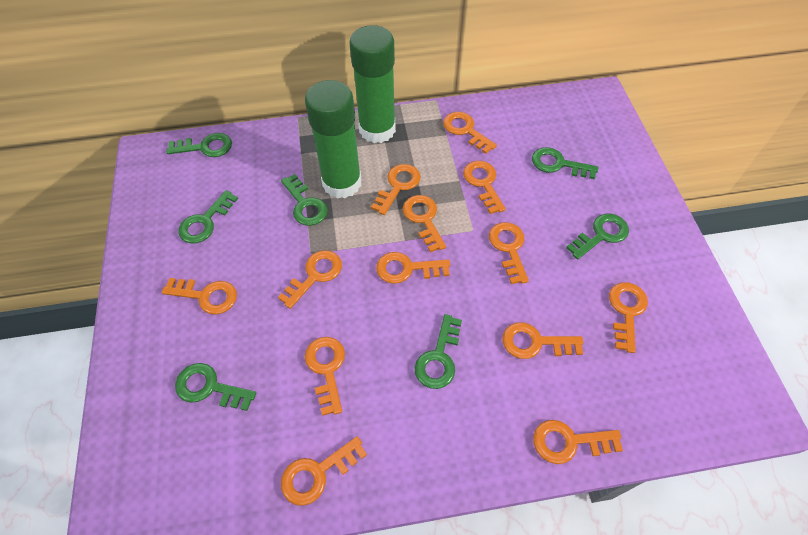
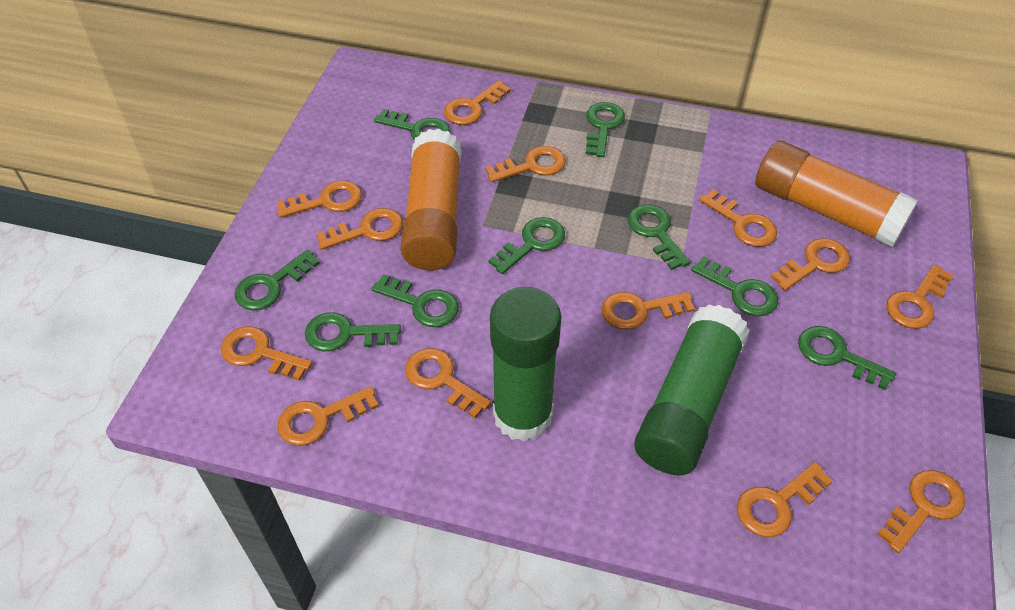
green key: 7 -> 9
orange glue stick: 0 -> 2

